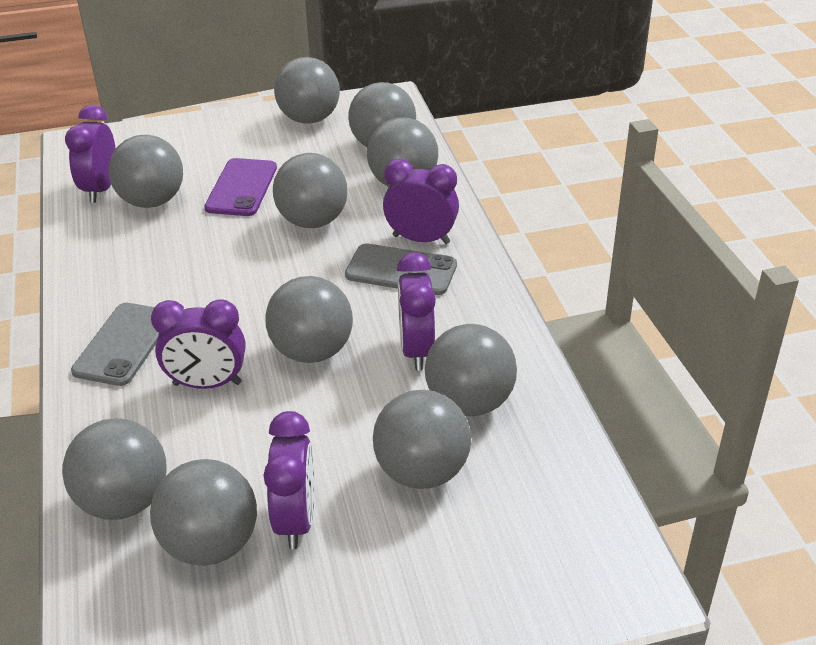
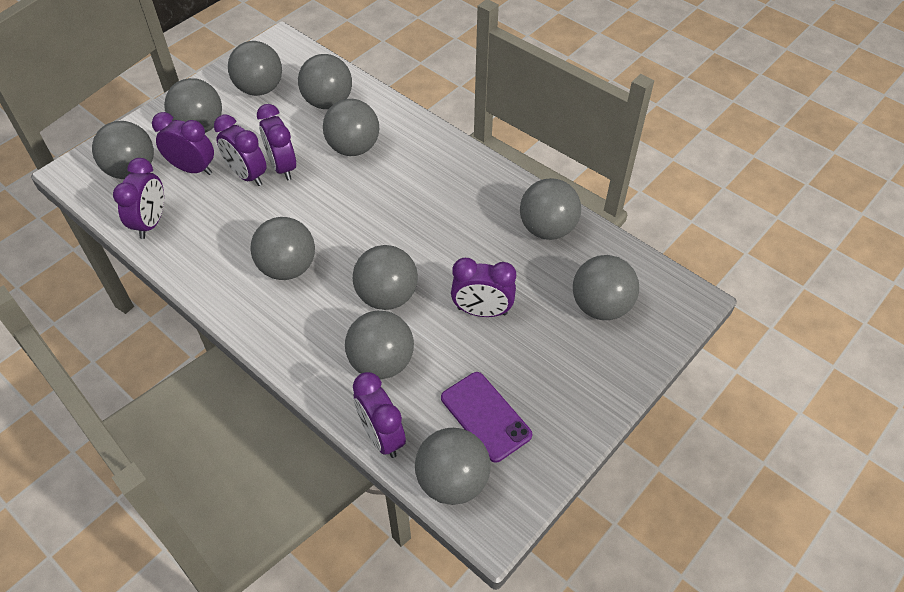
grey ball: 10 -> 11
grey phone: 2 -> 0
purple clock: 5 -> 6

